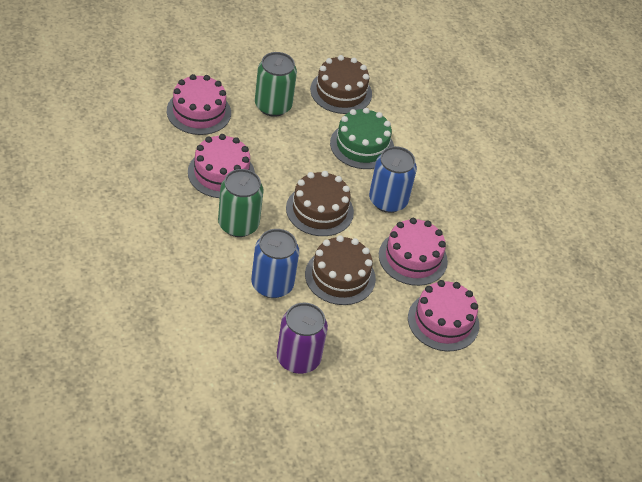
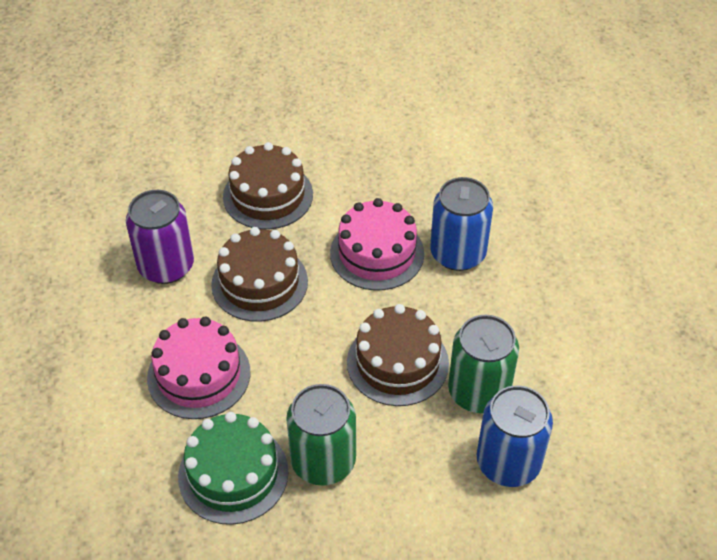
pink cake: 4 -> 2

